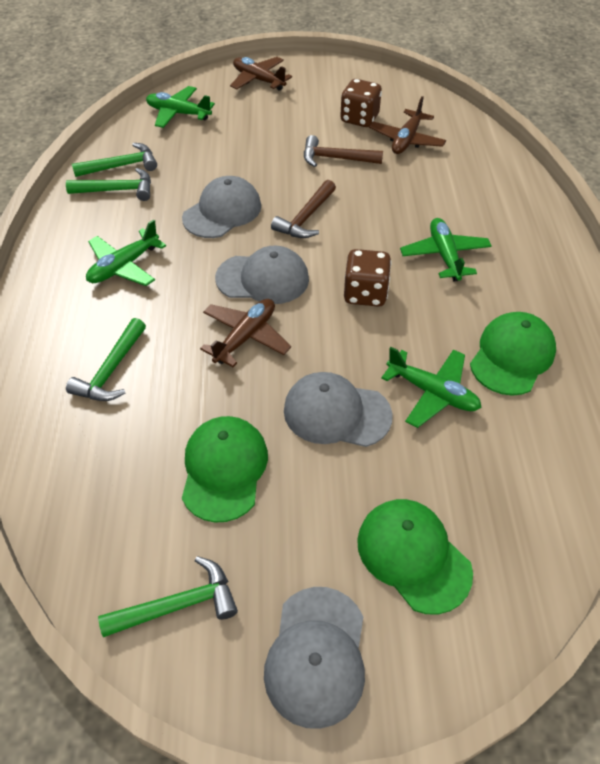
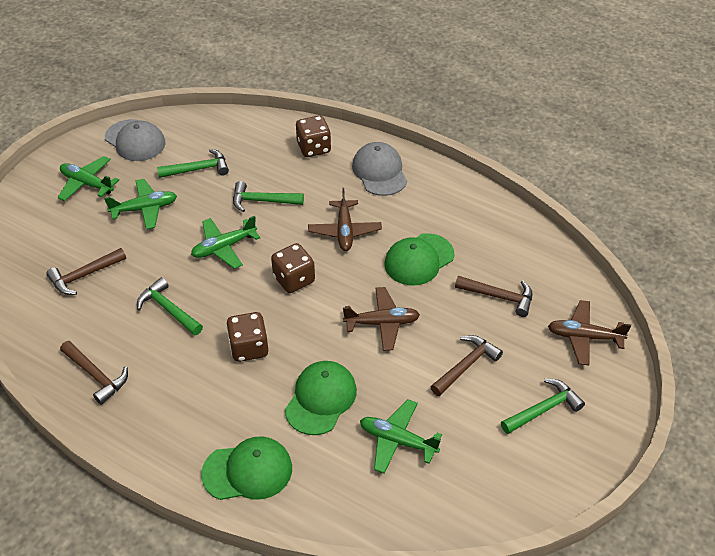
brown dice: 2 -> 3
brown hammer: 2 -> 4
grey cap: 4 -> 2

